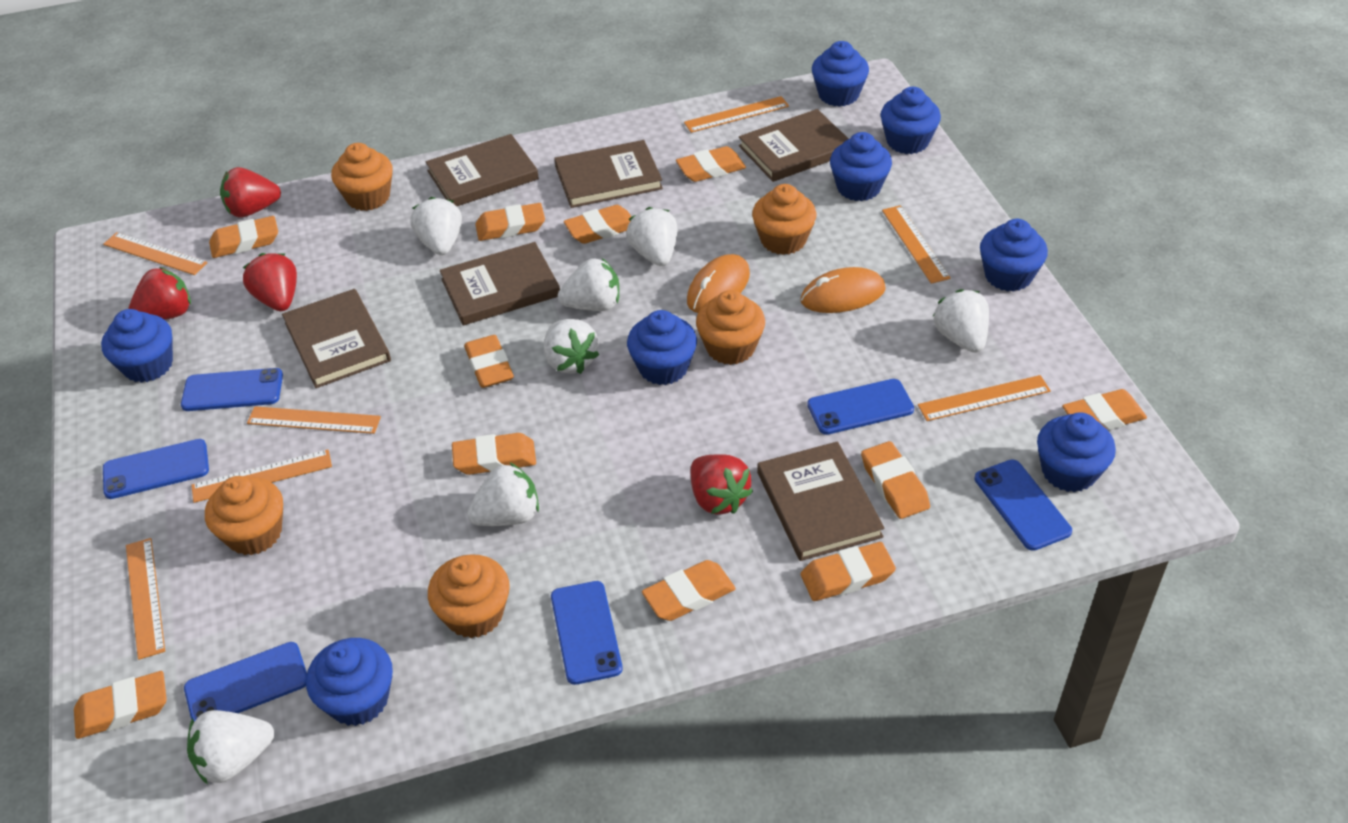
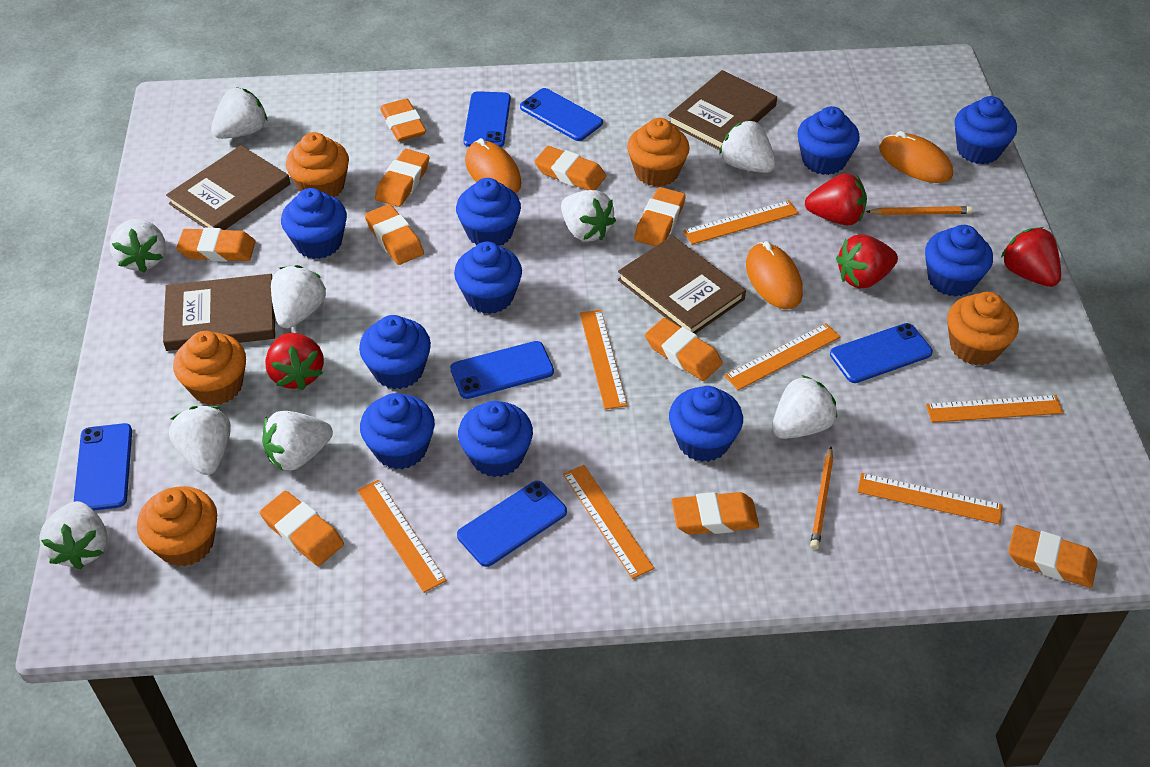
blue cupcake: 8 -> 10
brown book: 6 -> 4
orange eraser: 11 -> 10
orange mouse: 2 -> 3
orange pencil: 0 -> 2
white strawberry: 7 -> 9

